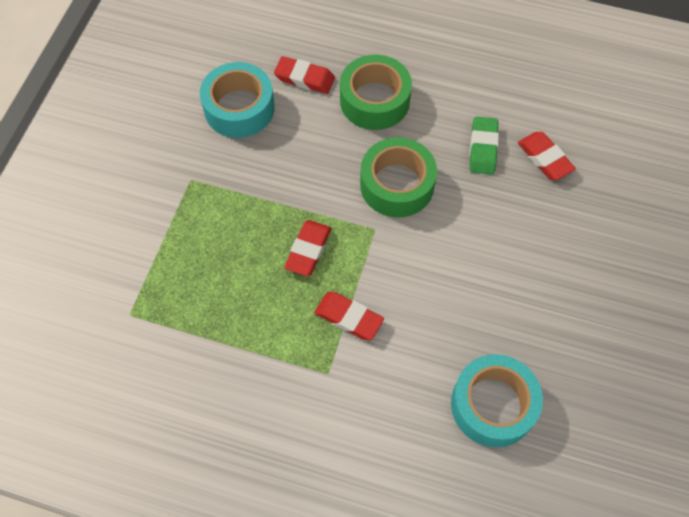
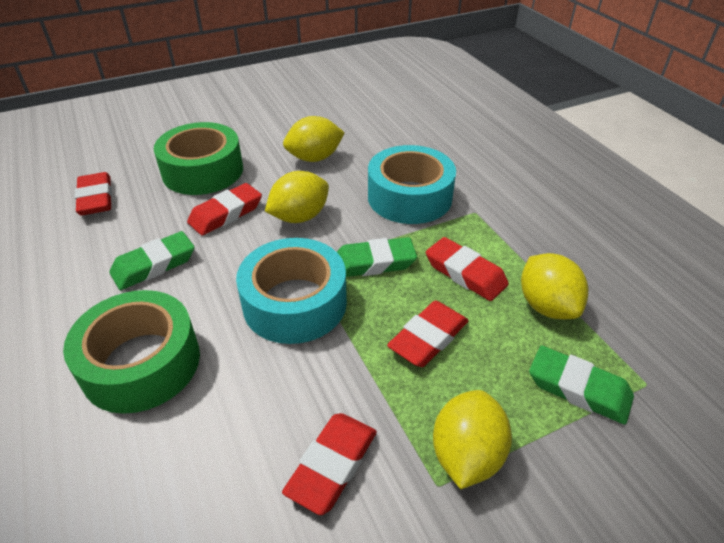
green eraser: 1 -> 3
red eraser: 4 -> 5
yellow lemon: 0 -> 4

